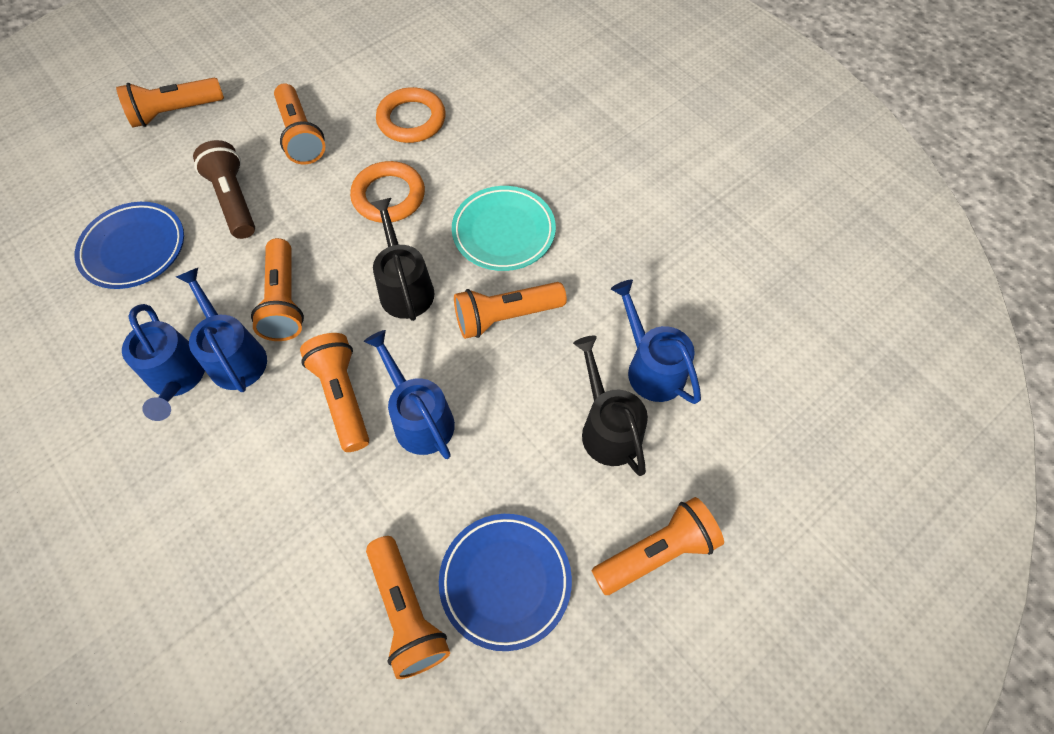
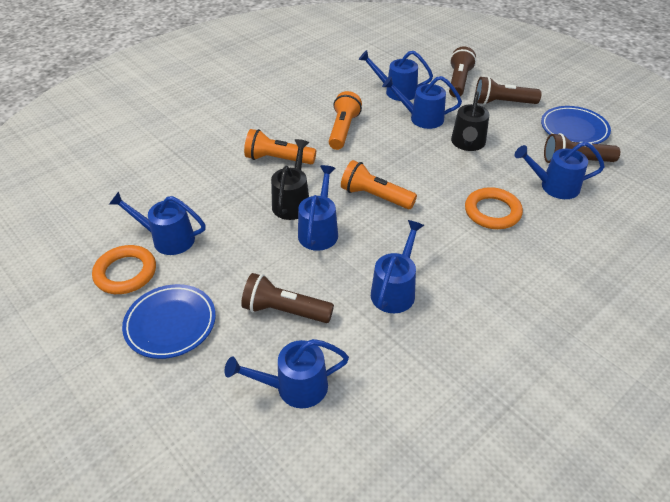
blue watering can: 4 -> 7
brown flashlight: 1 -> 4
orange flashlight: 7 -> 3
turquoise plate: 1 -> 0

